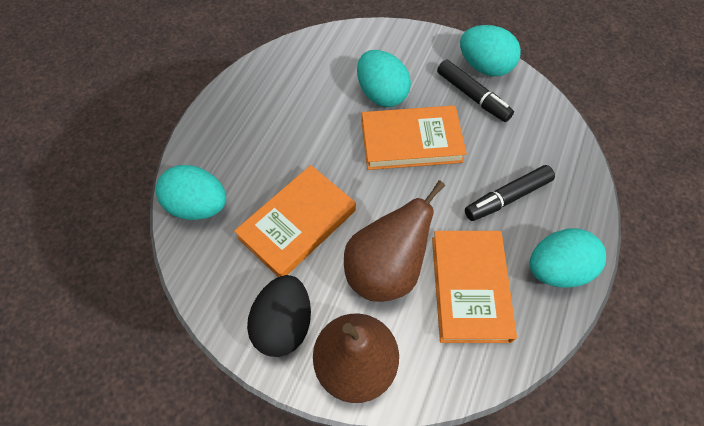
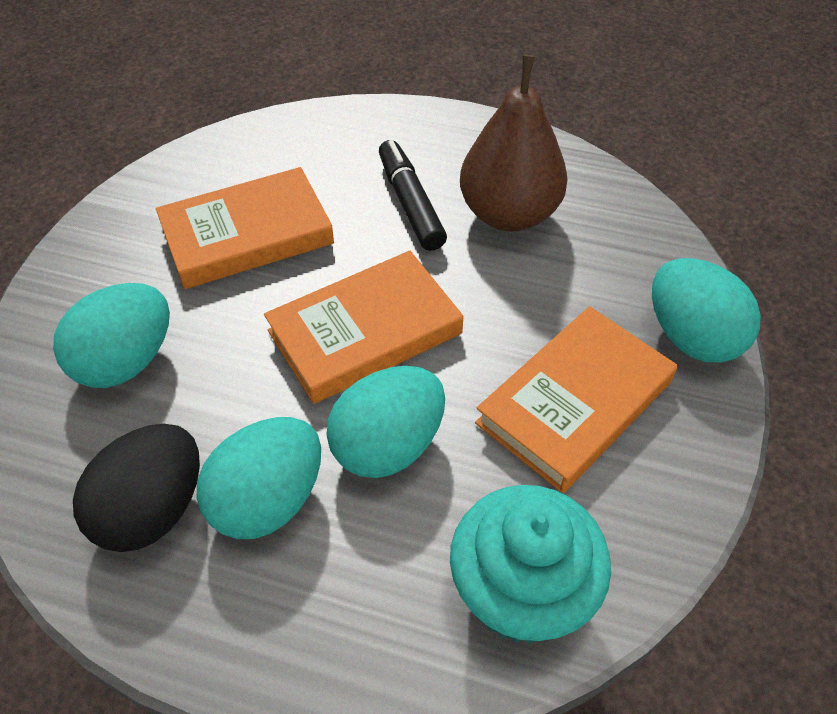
black marker: 2 -> 1
brown pear: 2 -> 1
turquoise cupcake: 0 -> 1

